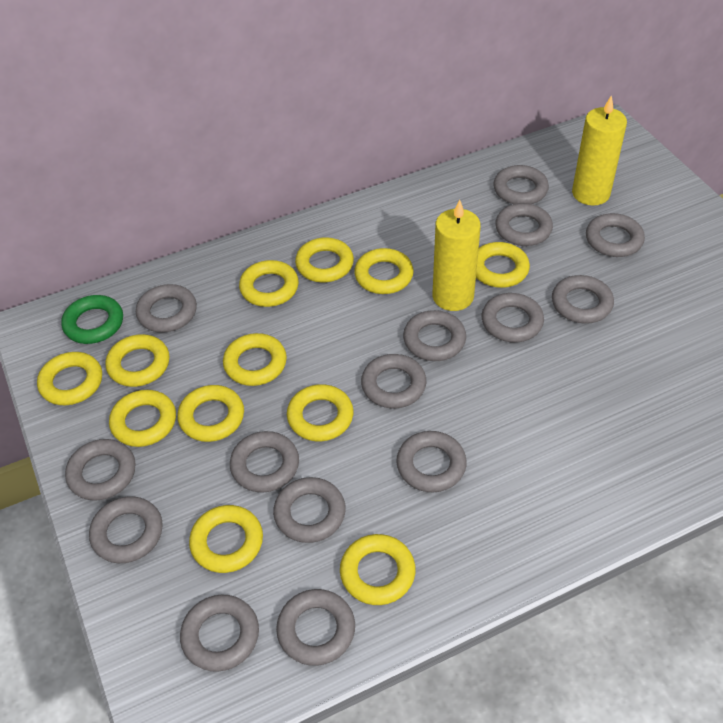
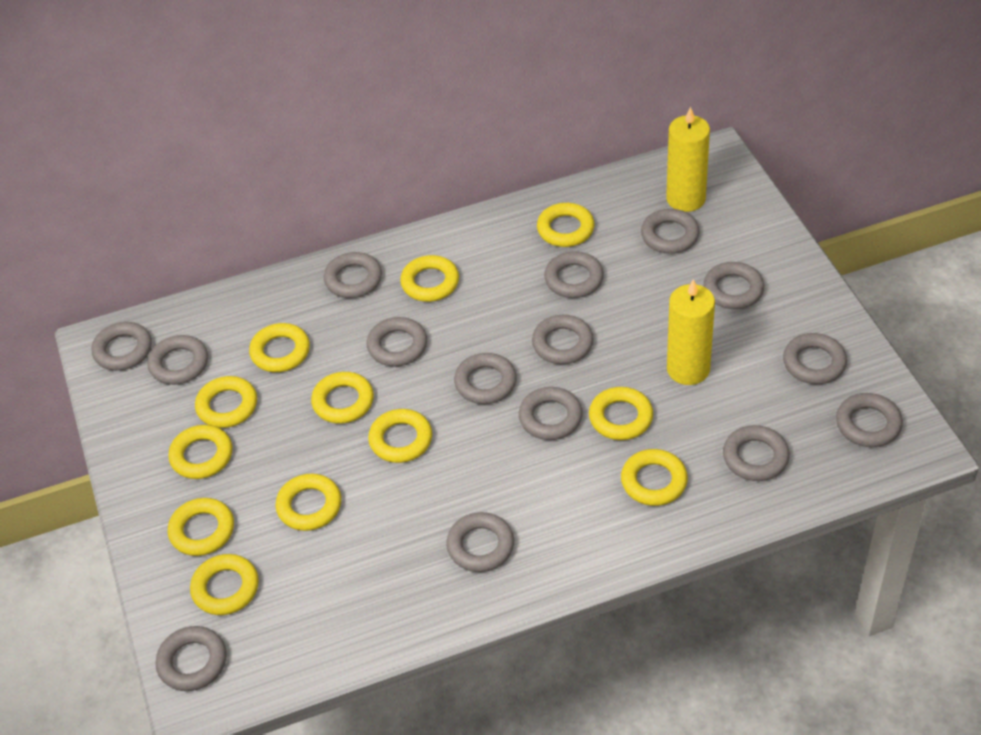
green ring: 1 -> 0

